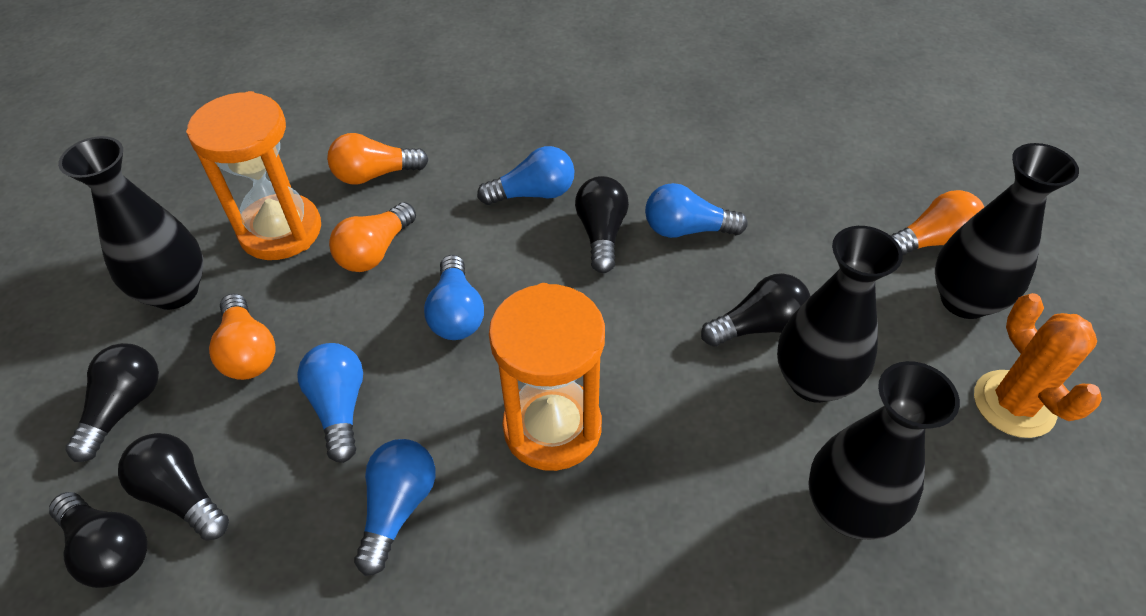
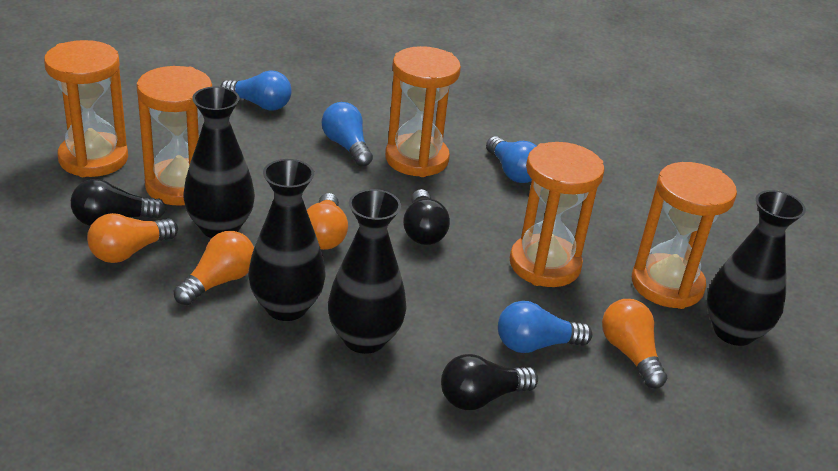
black light bulb: 5 -> 3
blue light bulb: 5 -> 4
orange cactus: 1 -> 0
orange hourglass: 2 -> 5

